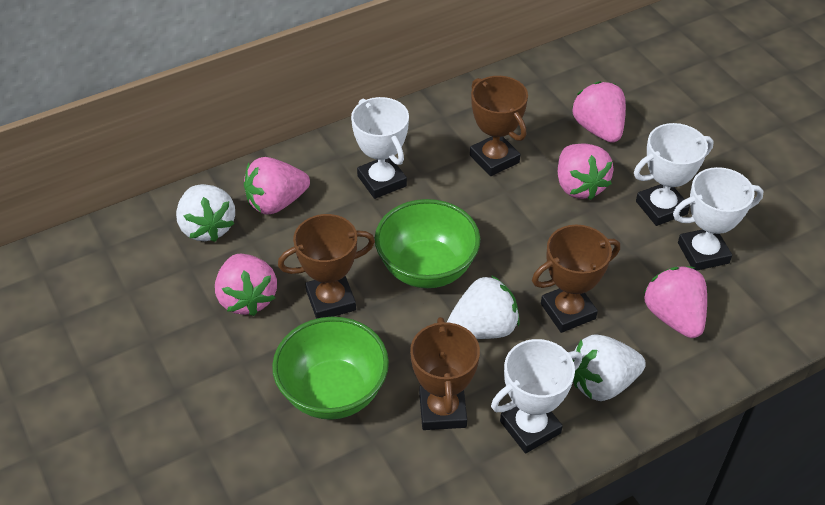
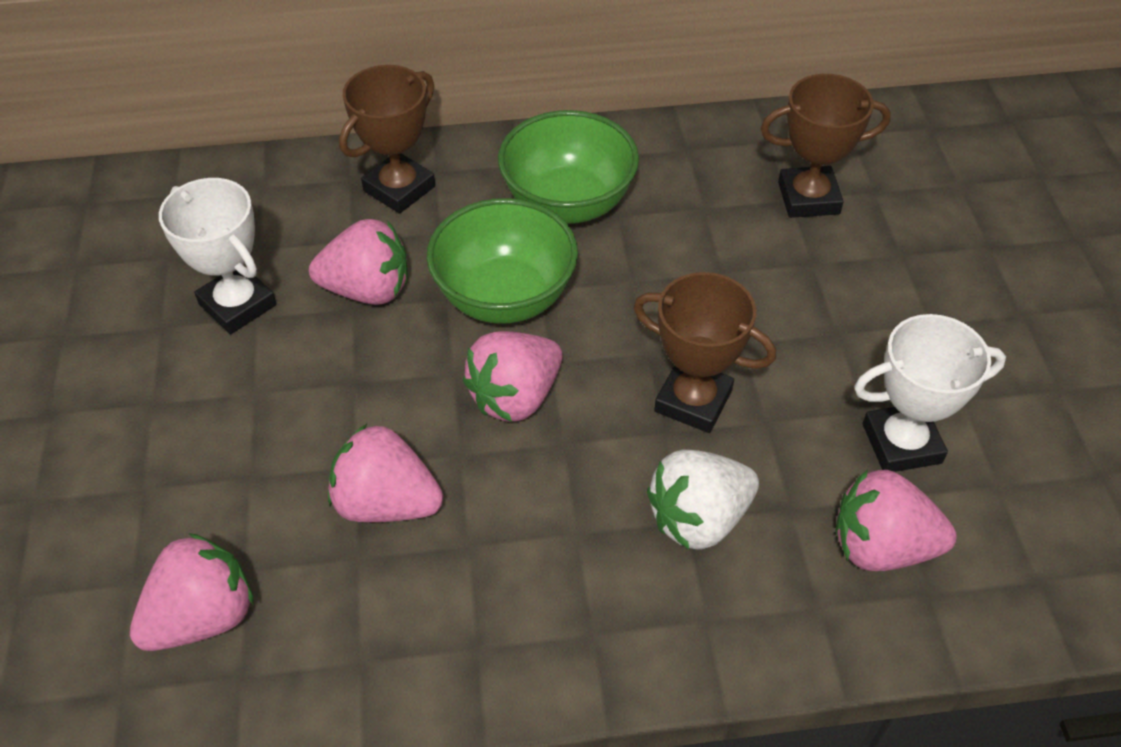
brown trophy: 4 -> 3
white strawberry: 3 -> 1
white trophy: 4 -> 2

